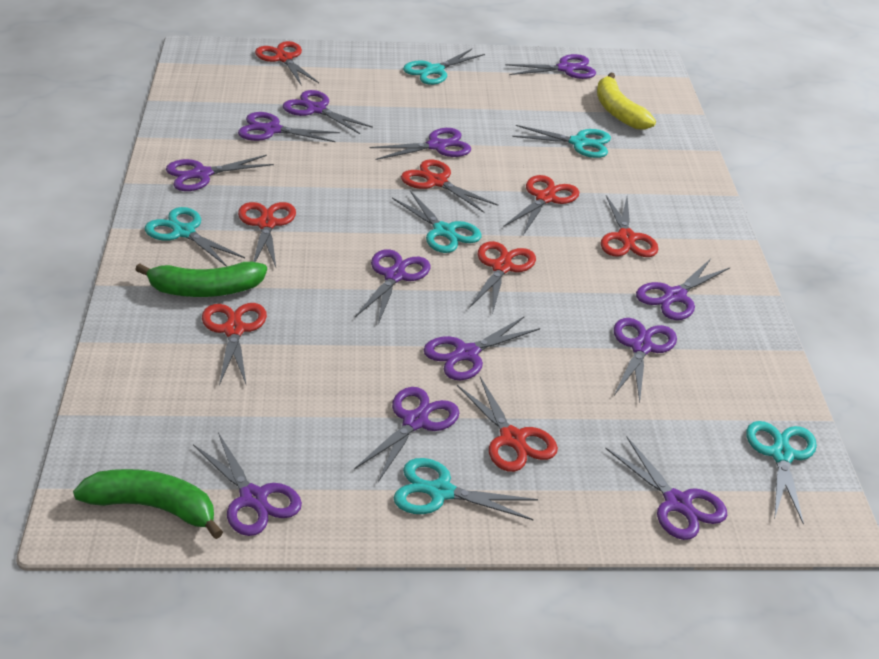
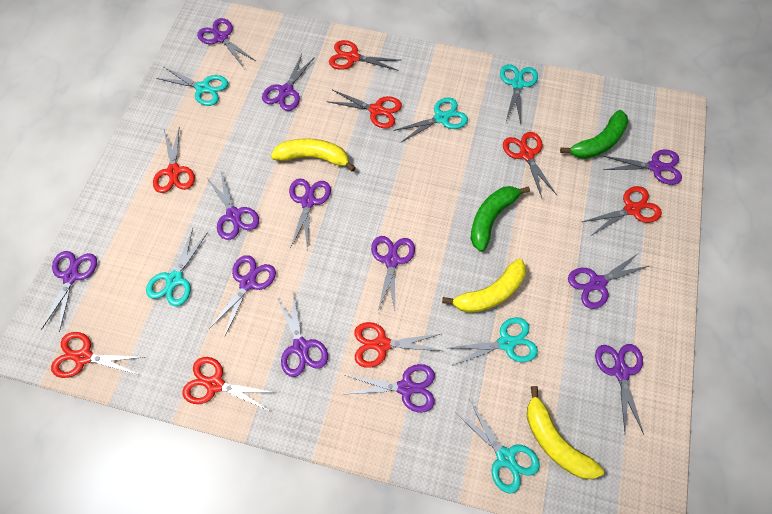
yellow banana: 1 -> 3

